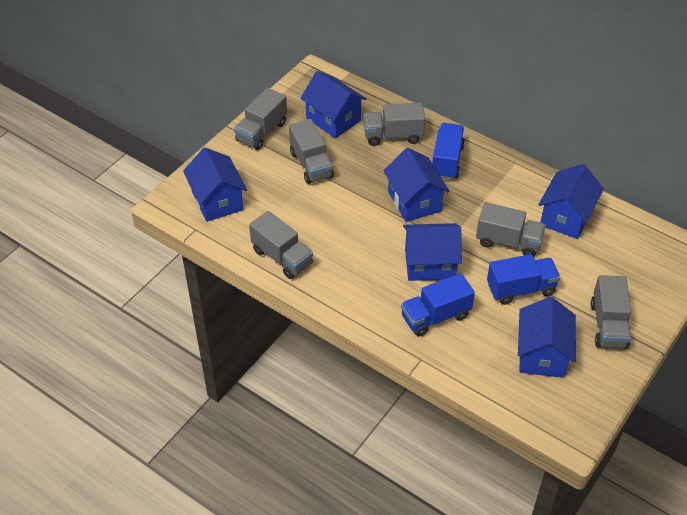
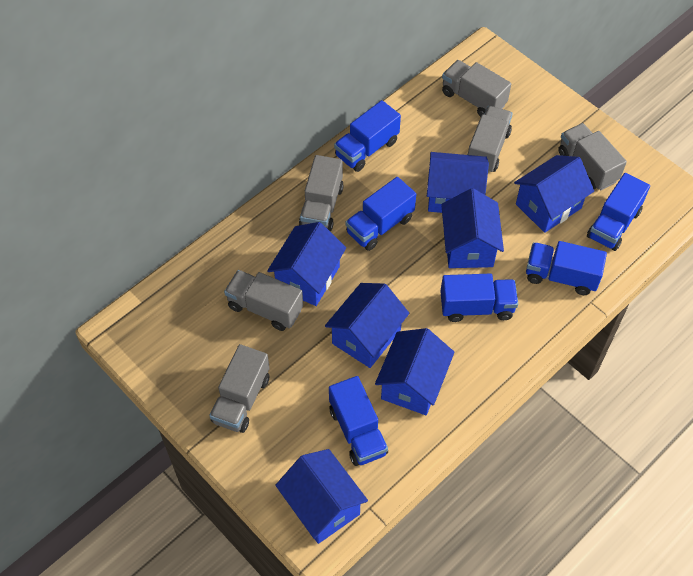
blue house: 6 -> 7
blue truck: 3 -> 6

